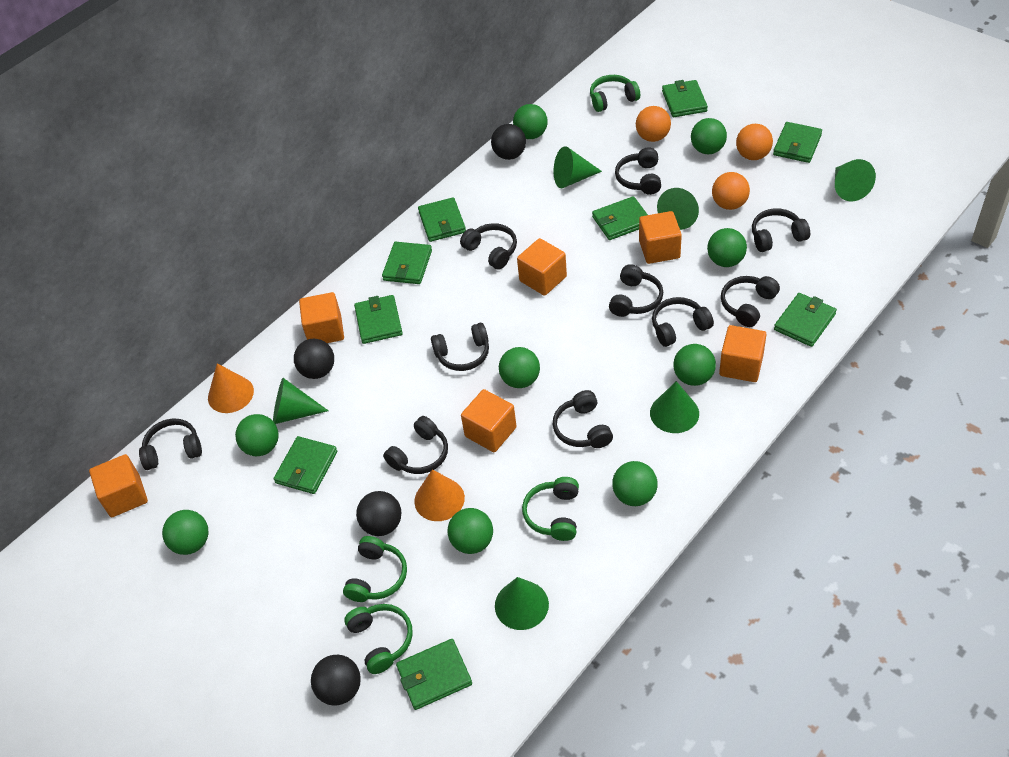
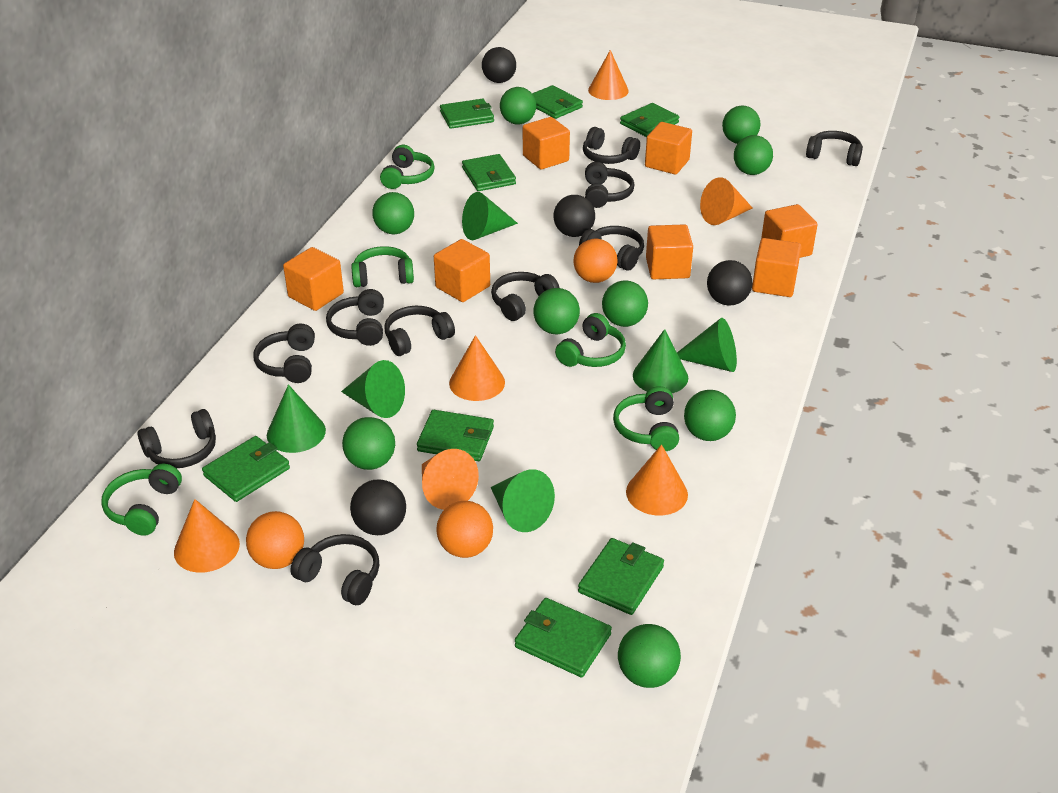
green headphones: 4 -> 5
green wallet: 9 -> 8
orange cone: 2 -> 6
orange cube: 6 -> 7

